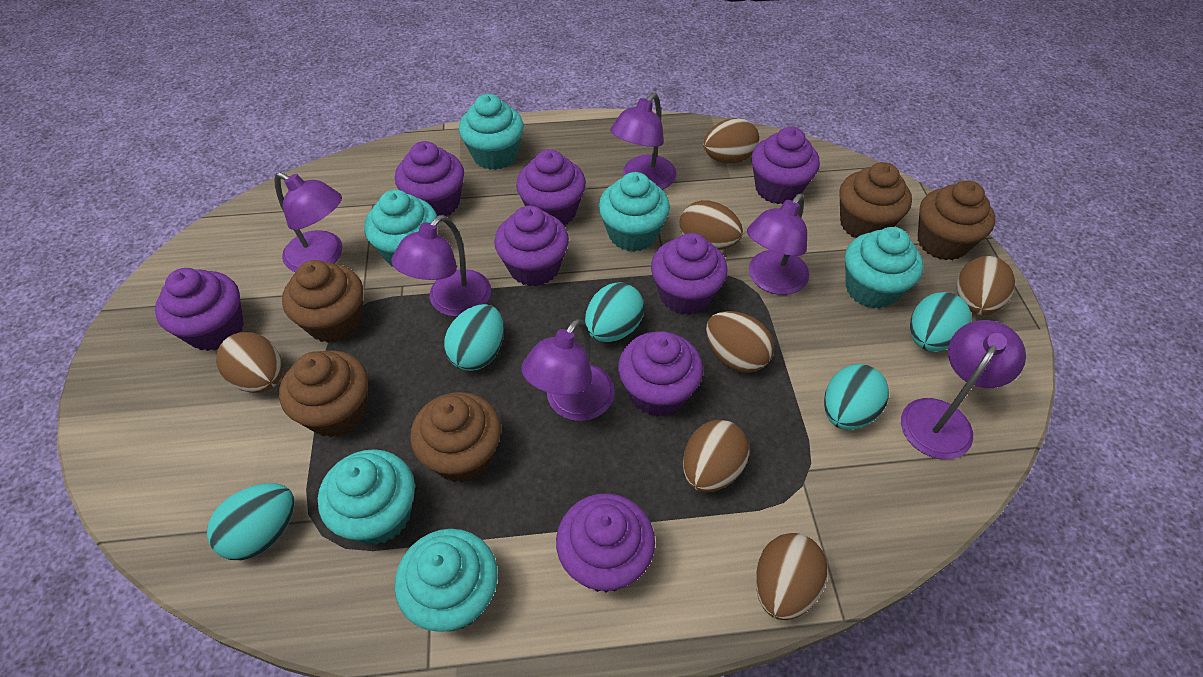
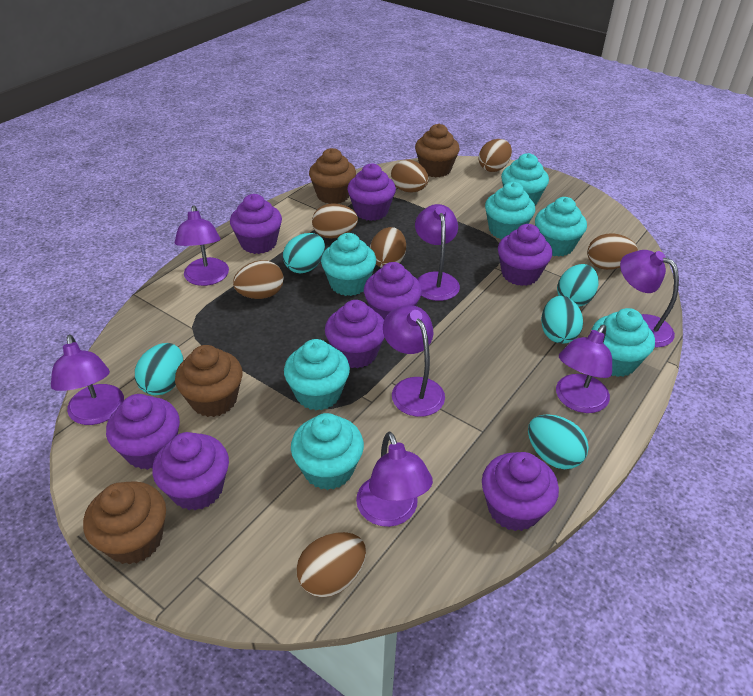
brown cupcake: 5 -> 4
purple lamp: 6 -> 7
turquoise cupcake: 6 -> 7

